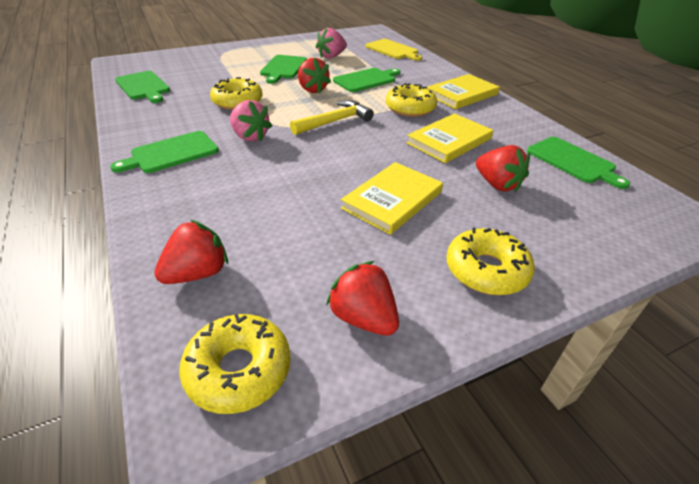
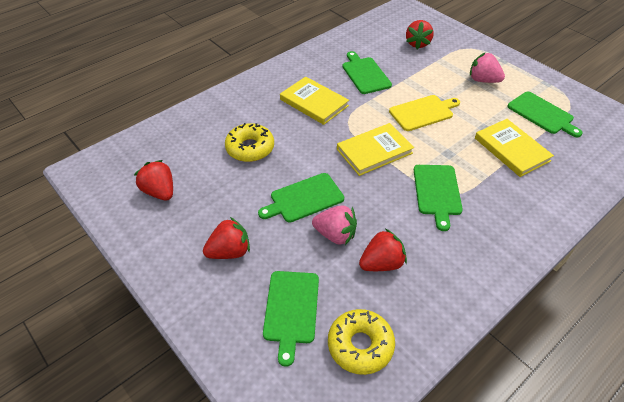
yellow donut: 4 -> 2
yellow hammer: 1 -> 0

